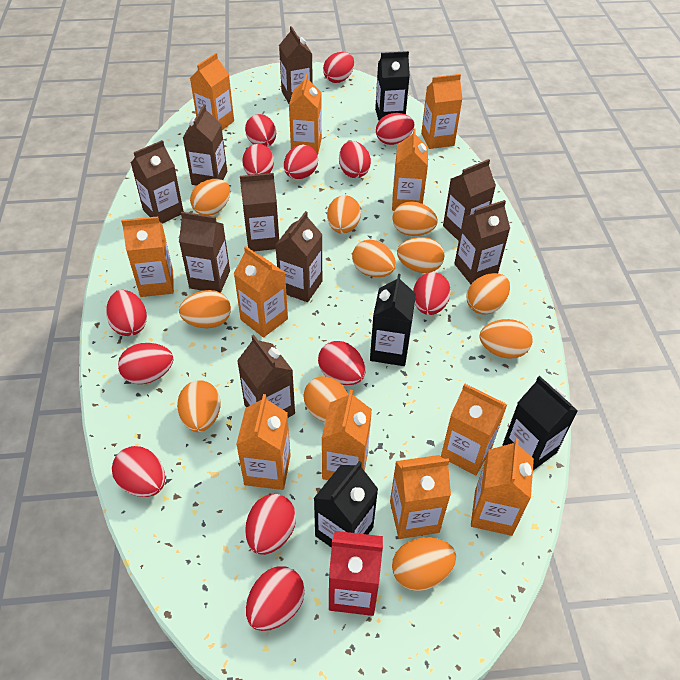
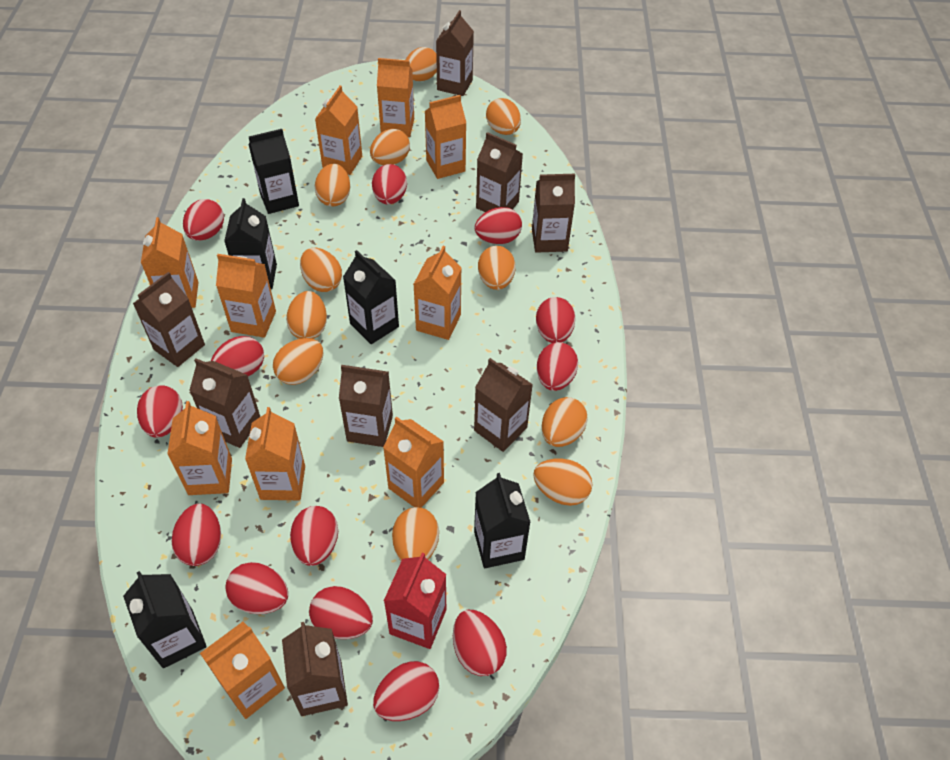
black carton: 4 -> 5
brown carton: 9 -> 8
orange carton: 11 -> 10

